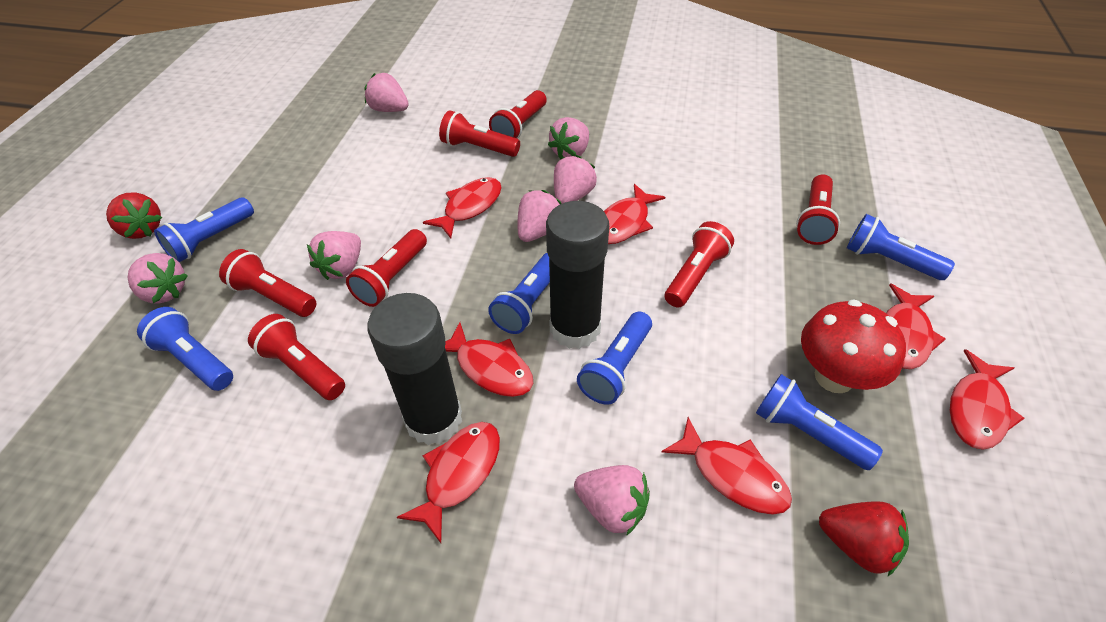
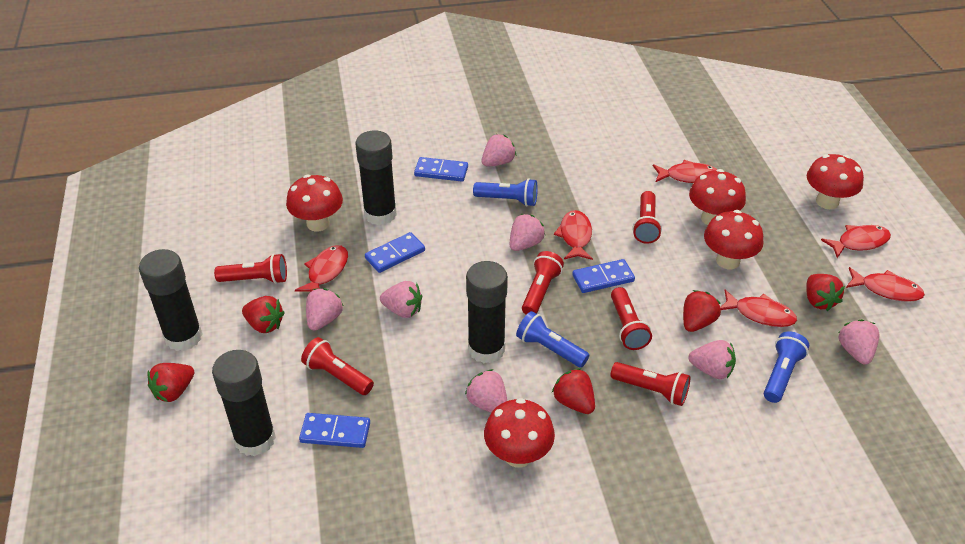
black glue stick: 2 -> 4
blue domino: 0 -> 4
blue flashlight: 6 -> 3
red fish: 7 -> 6
red flashlight: 7 -> 6
red mushroom: 1 -> 5
red strawberry: 2 -> 5

